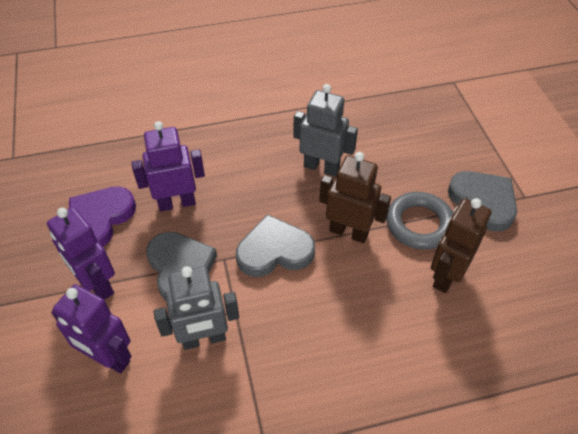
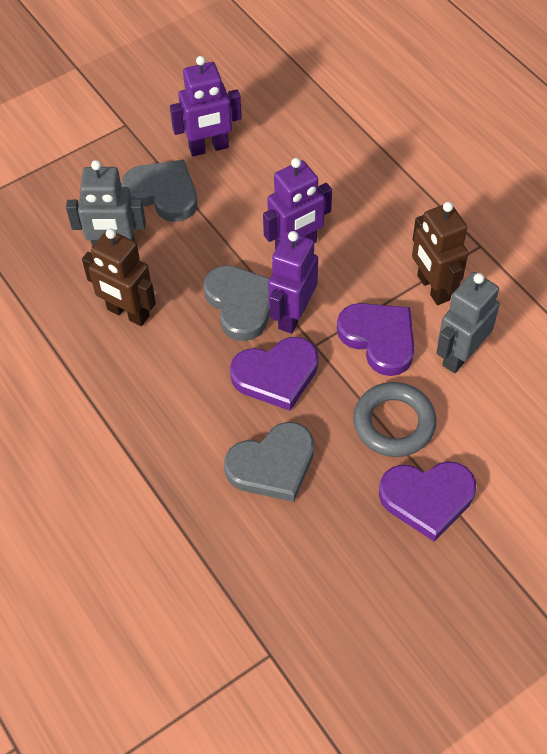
purple heart: 1 -> 3

